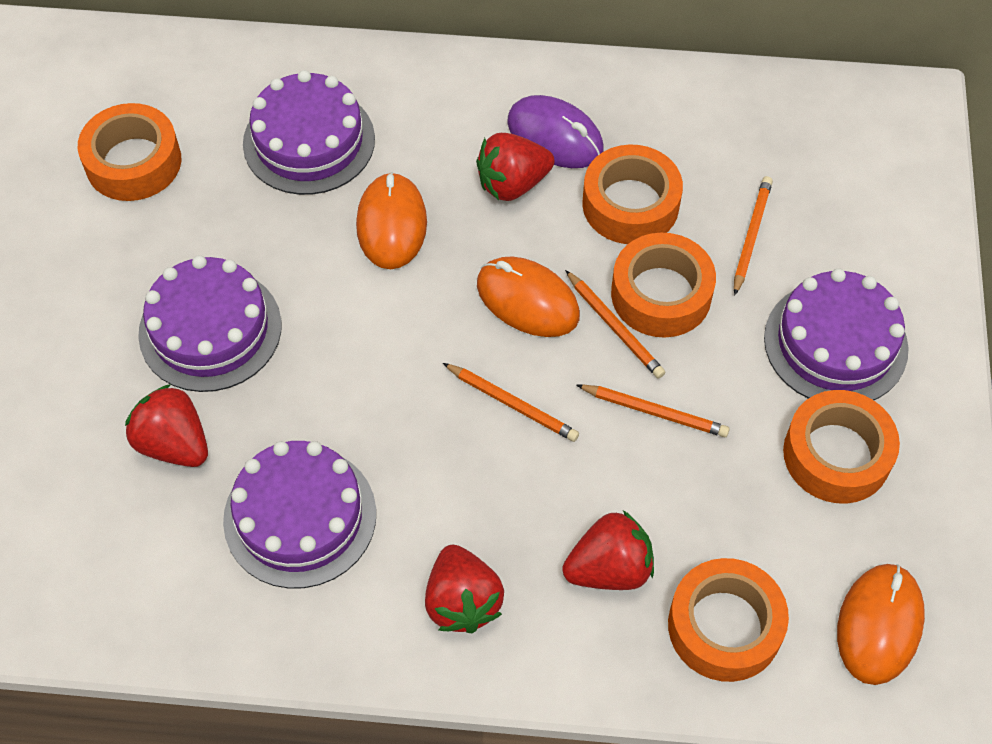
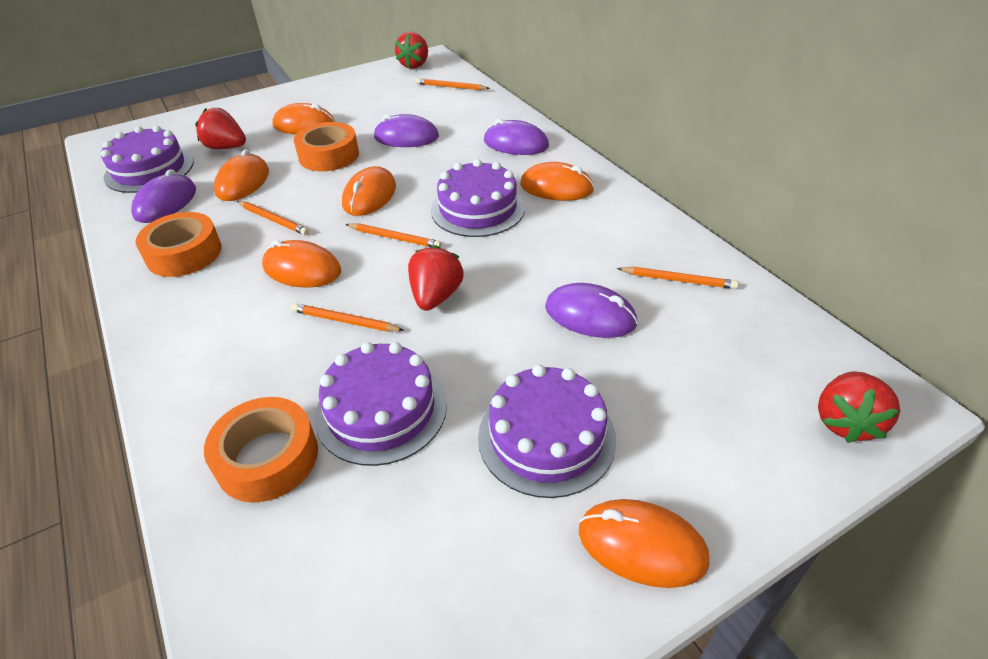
orange mouse: 3 -> 6
orange pencil: 4 -> 5
orange tape: 5 -> 3
purple mouse: 1 -> 4

